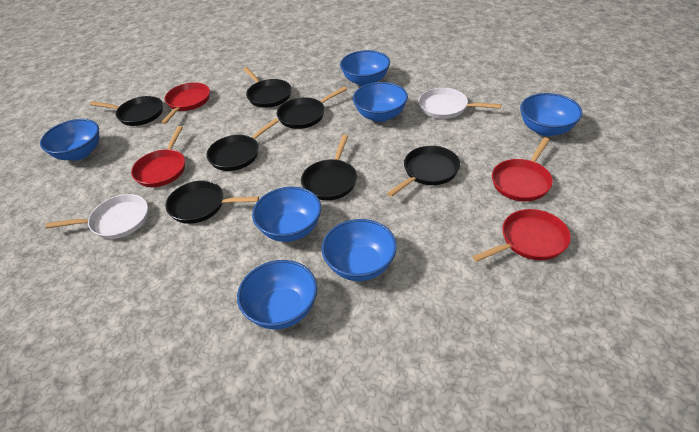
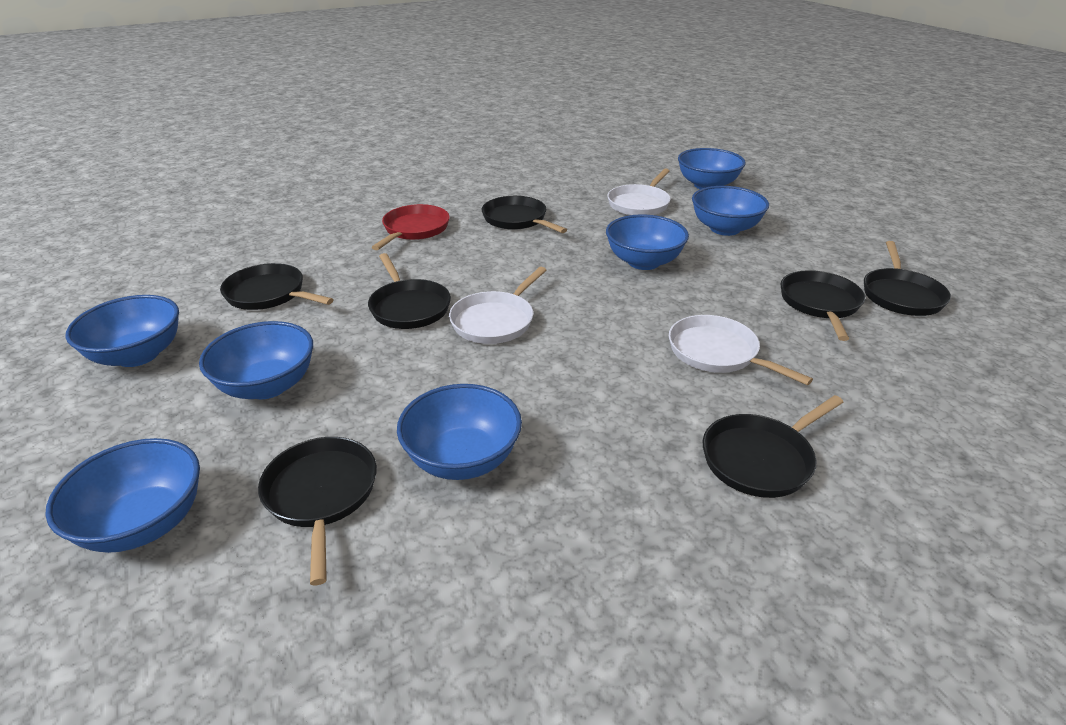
red pan: 4 -> 1
white pan: 2 -> 3

